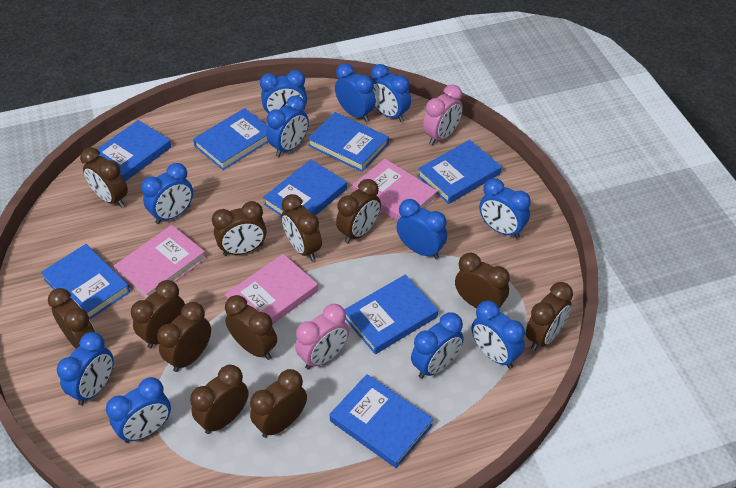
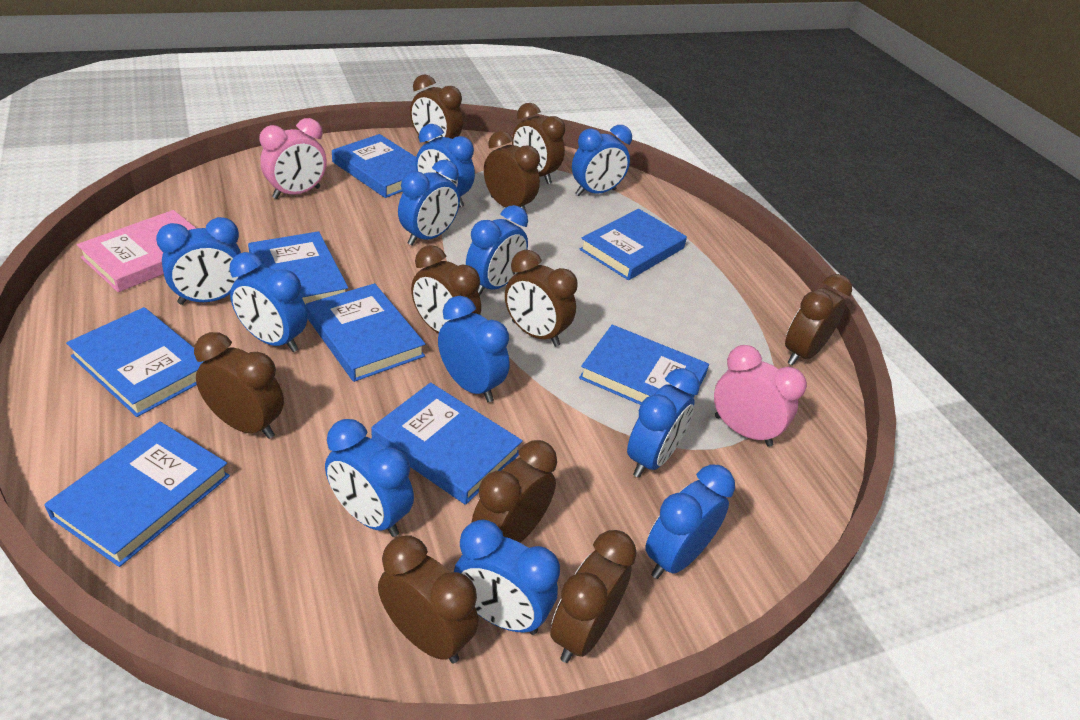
brown clock: 12 -> 10
pink book: 3 -> 1

